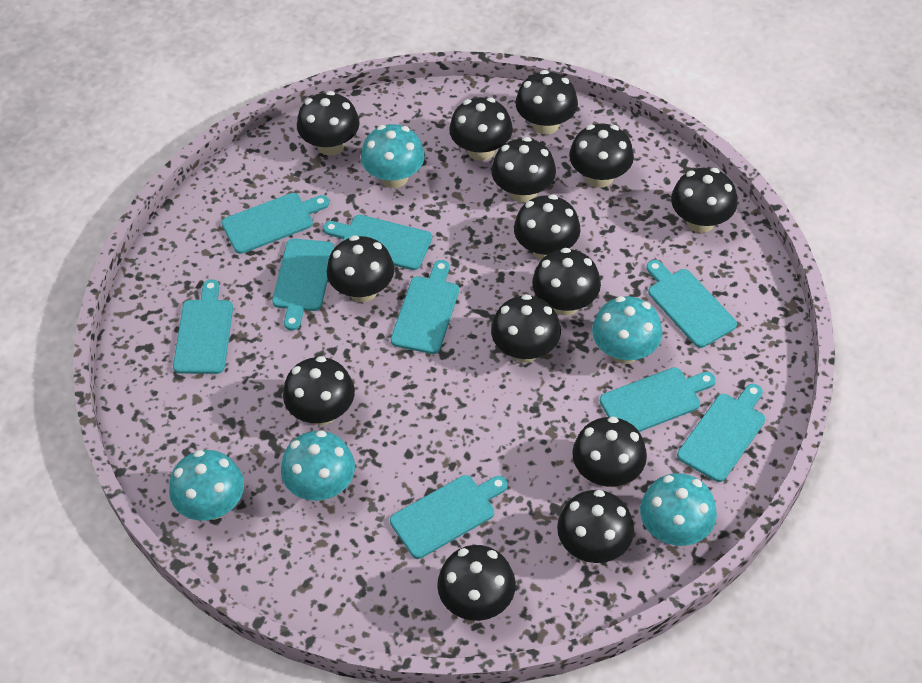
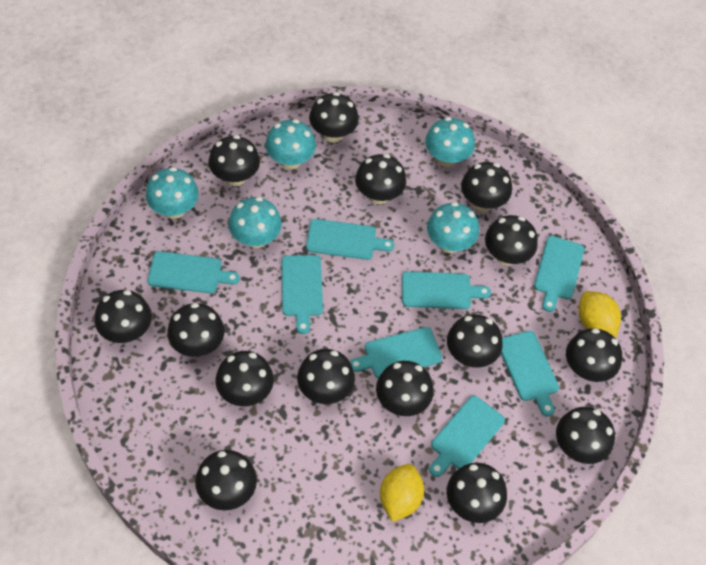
black mushroom: 14 -> 15
turquoise cutting board: 9 -> 8
yellow lemon: 0 -> 2

